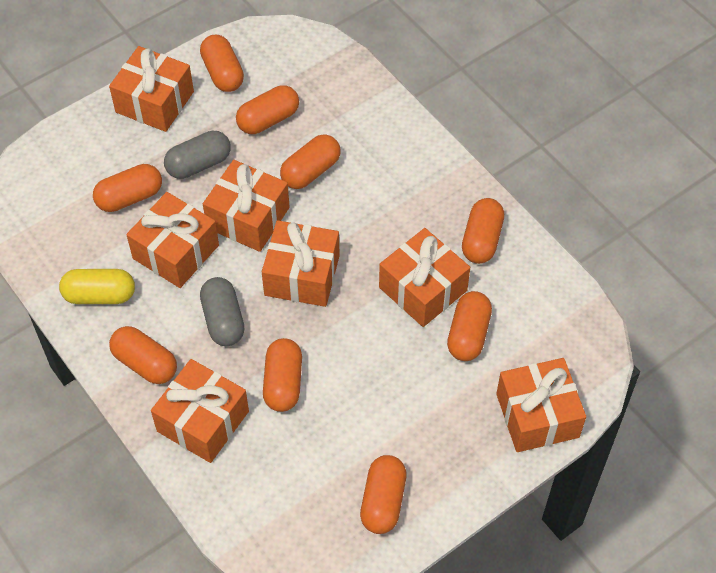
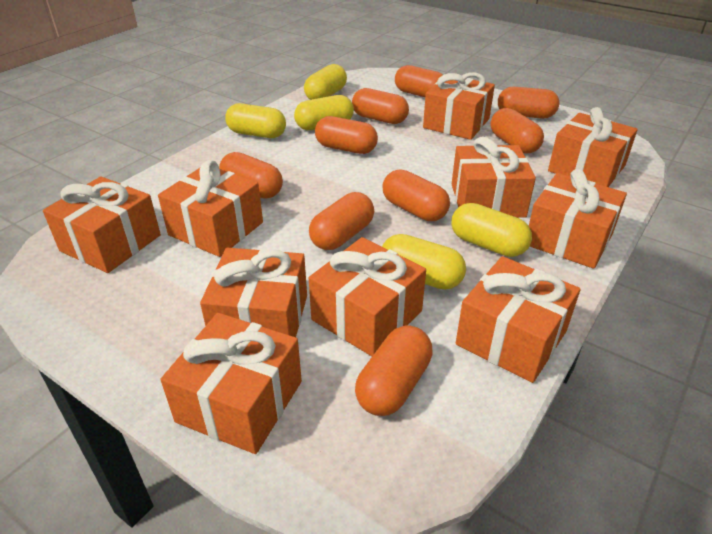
grey capsule: 2 -> 0
orange gift: 7 -> 10
yellow capsule: 1 -> 5

